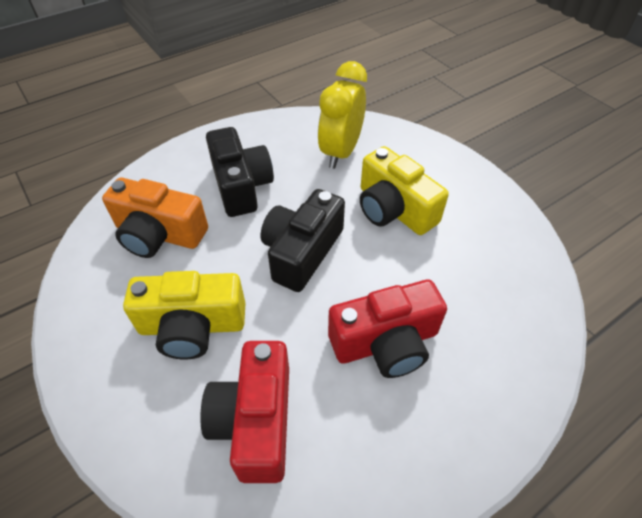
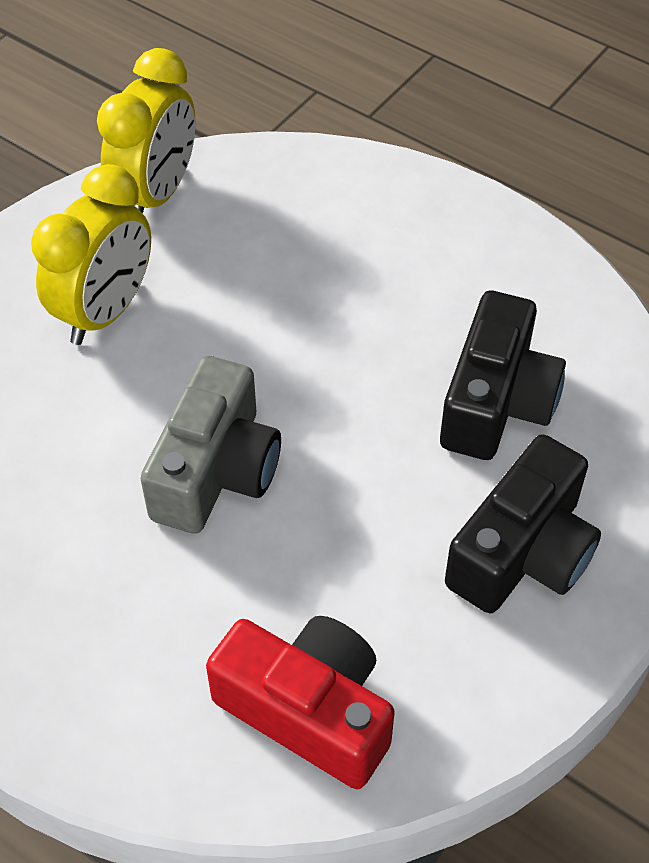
grey camera: 0 -> 1
orange camera: 1 -> 0
red camera: 2 -> 1
yellow camera: 2 -> 0
yellow clock: 1 -> 2

